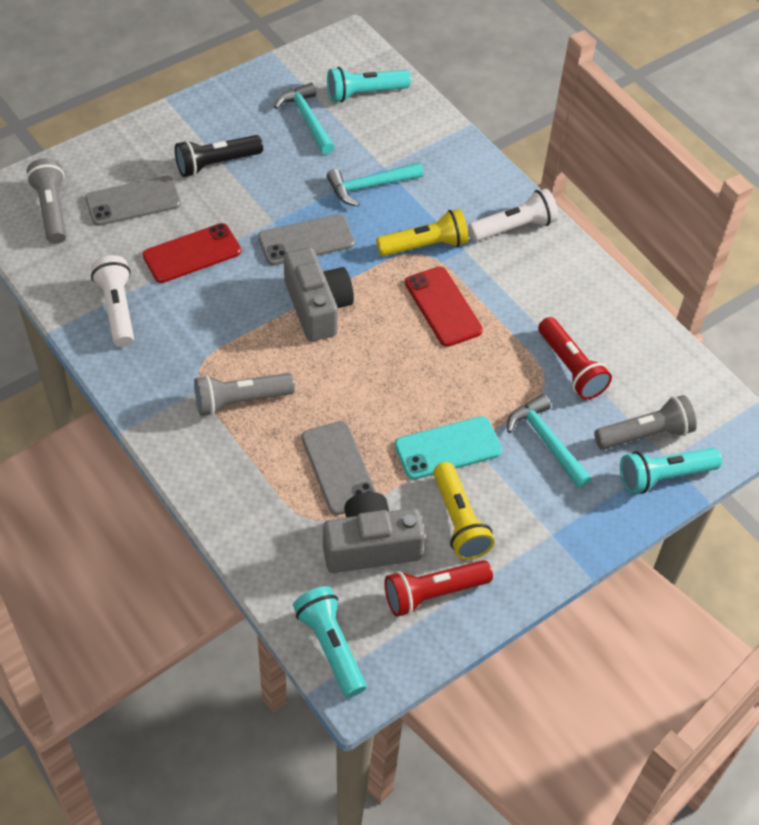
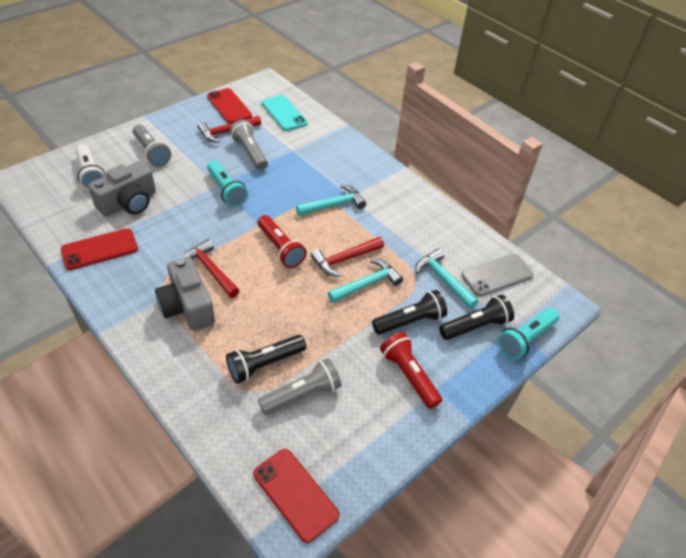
black flashlight: 1 -> 3
grey phone: 3 -> 1
red hammer: 0 -> 3
red phone: 2 -> 3
turquoise flashlight: 3 -> 2
white flashlight: 2 -> 1
yellow flashlight: 2 -> 0

